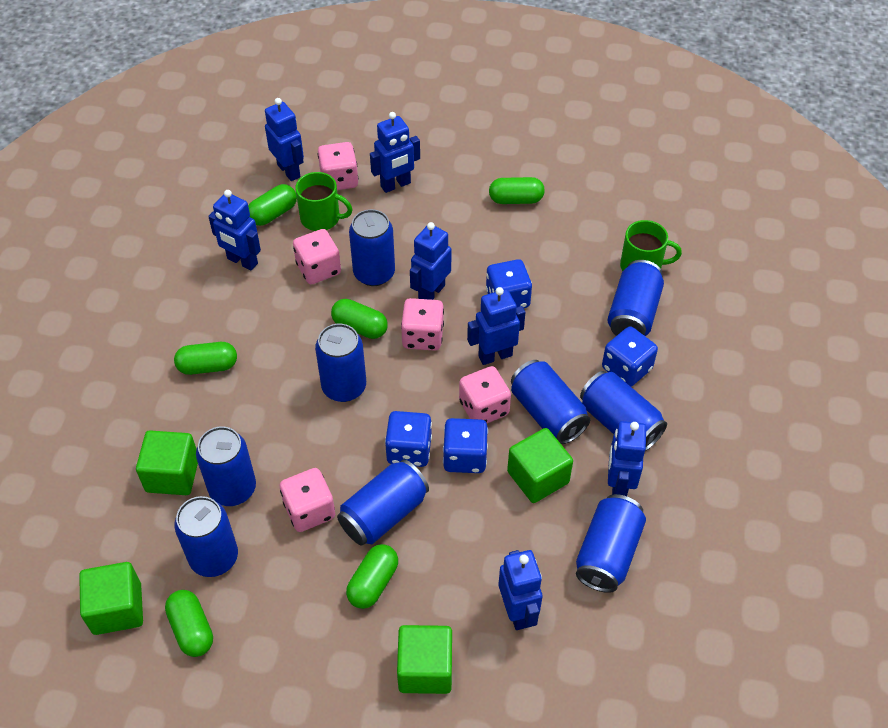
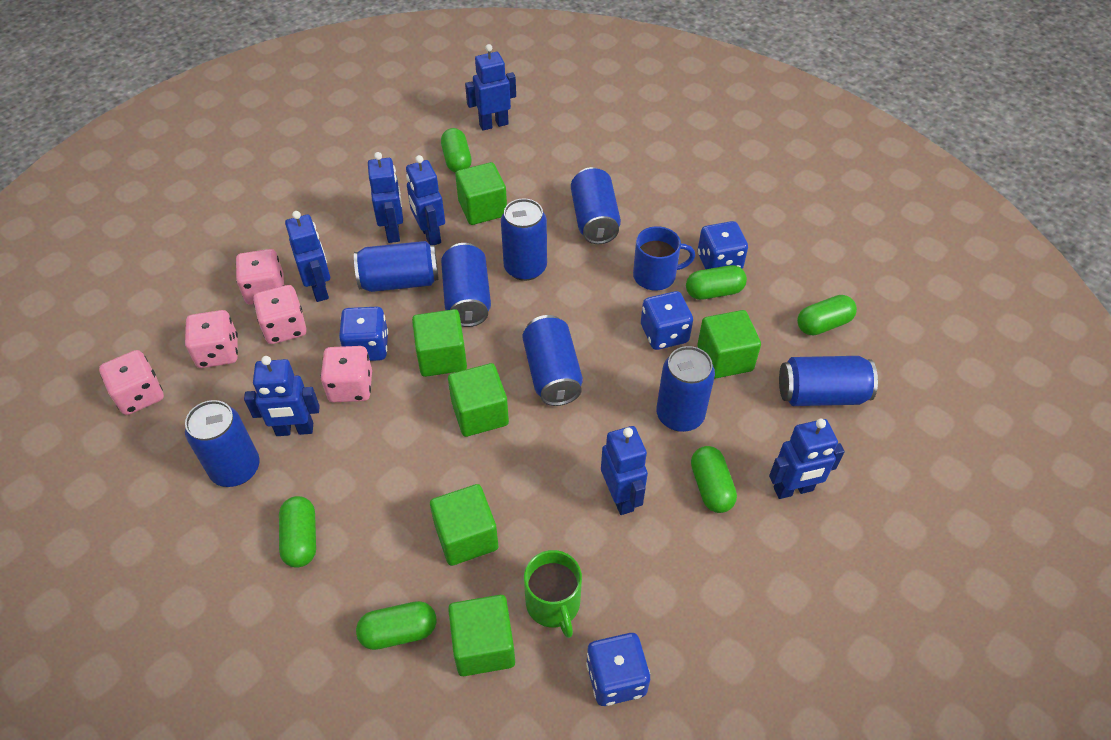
blue can: 9 -> 8
blue mug: 0 -> 1
green cube: 4 -> 6
green mug: 2 -> 1

